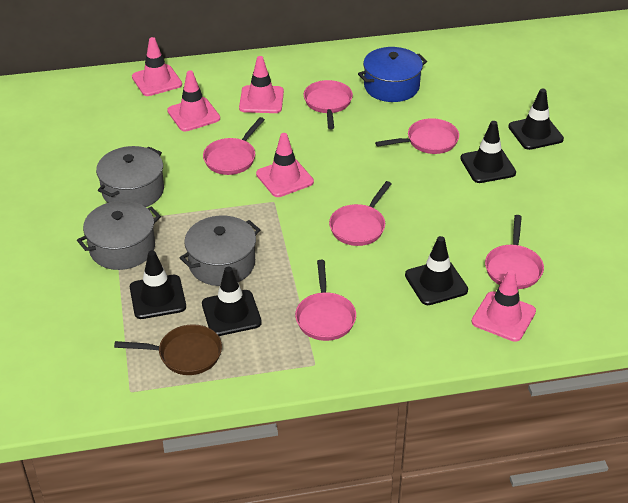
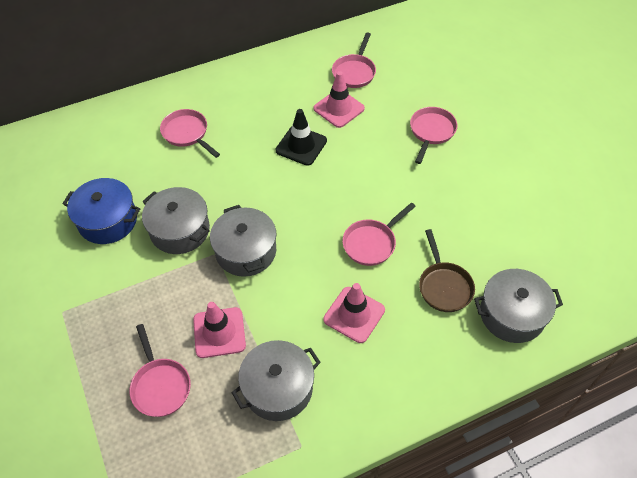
black traffic cone: 5 -> 1
grey pot: 3 -> 4
pink pan: 6 -> 5
pink traffic cone: 5 -> 3

